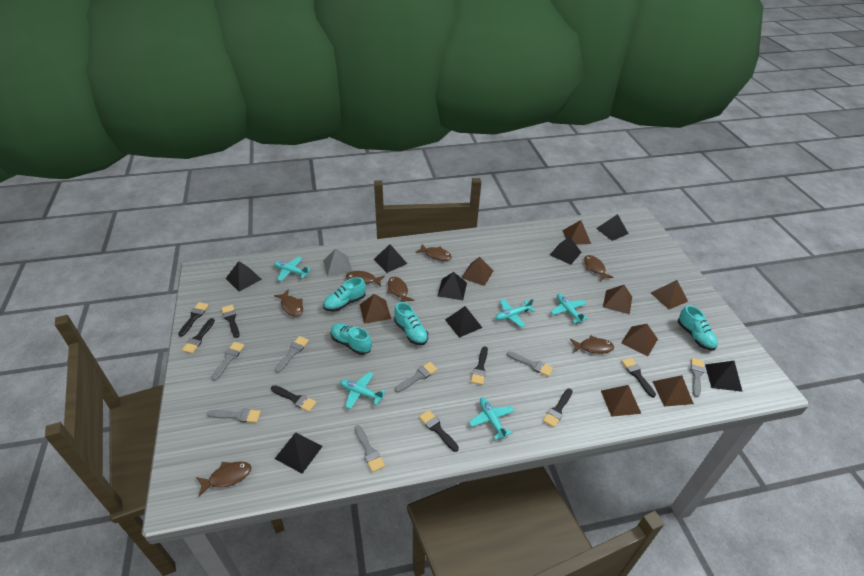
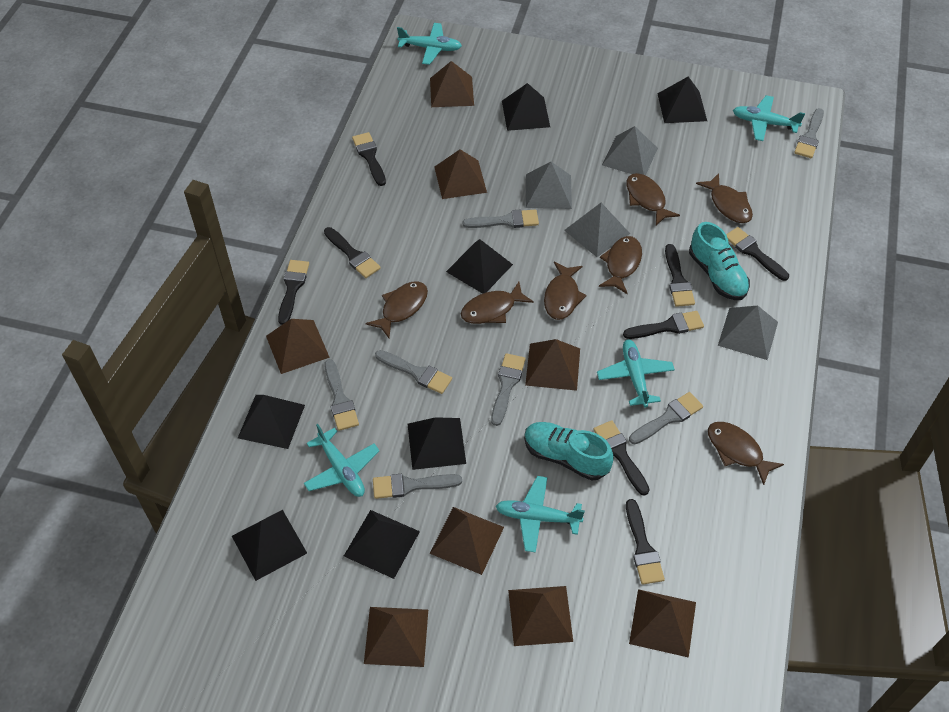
black pyramid: 8 -> 7
grey pyramid: 1 -> 4
turquoise shoe: 4 -> 2

